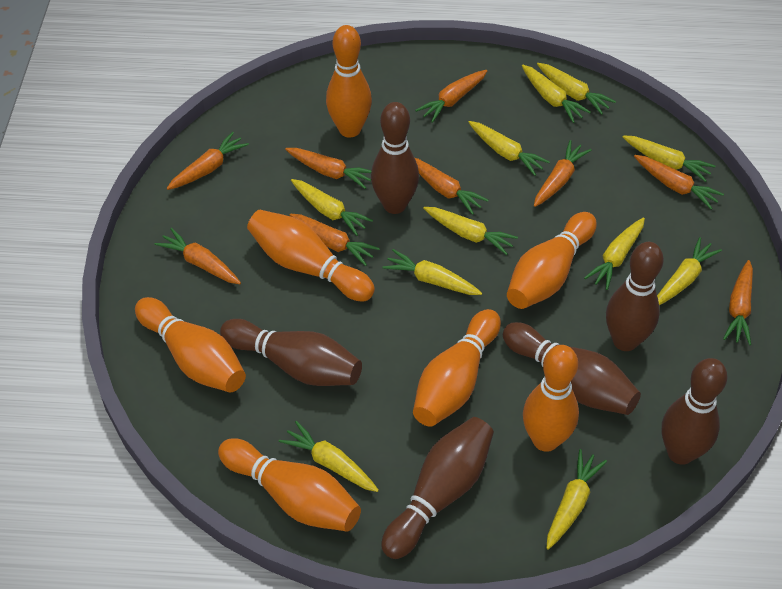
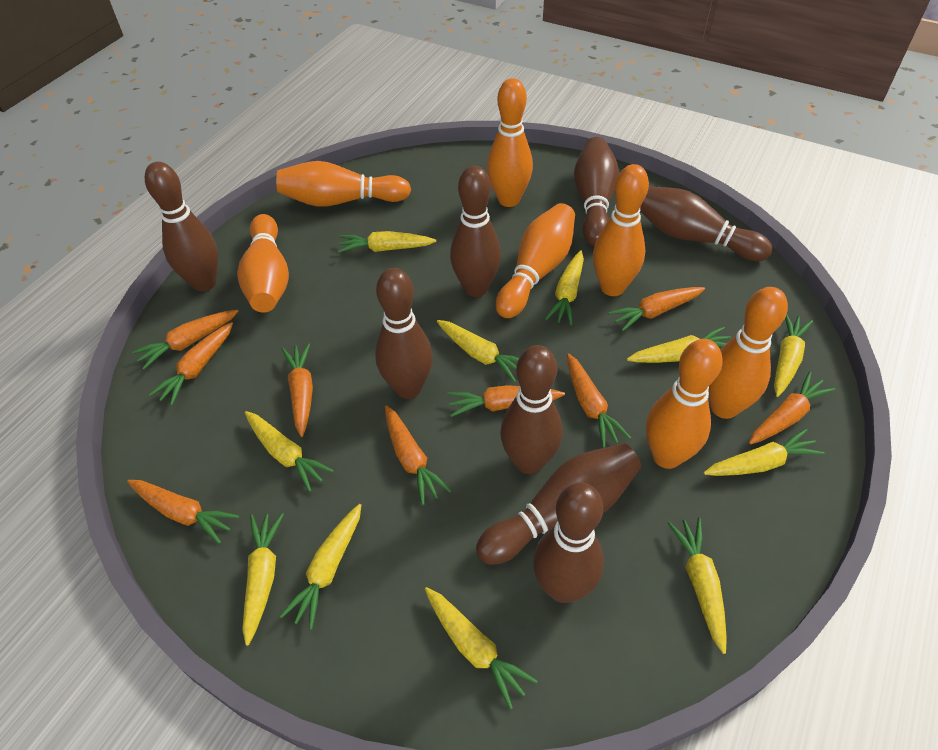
brown bowling pin: 6 -> 8

